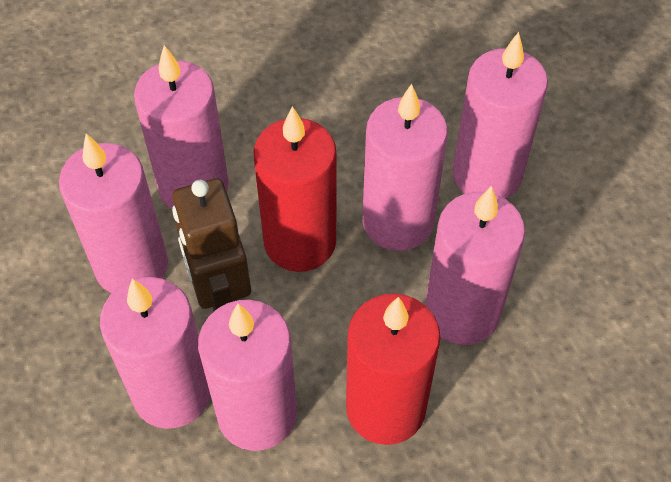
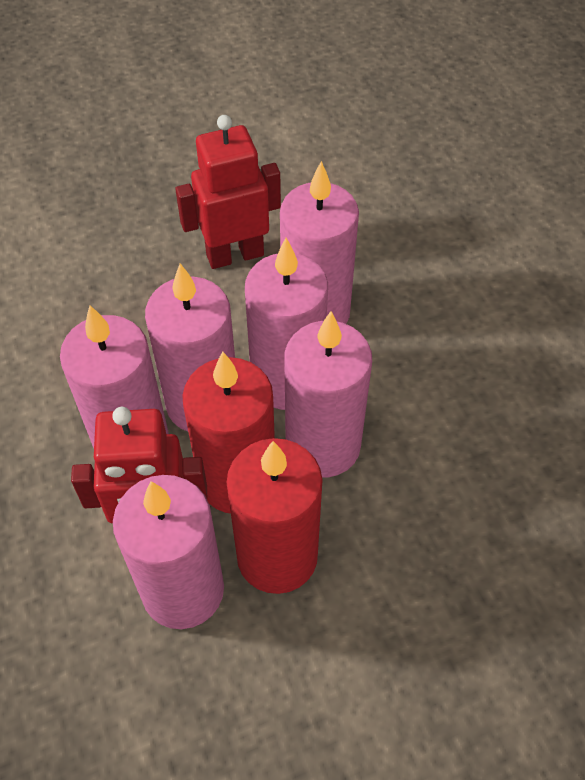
brown robot: 1 -> 0
pink candle: 7 -> 6
red robot: 0 -> 2

